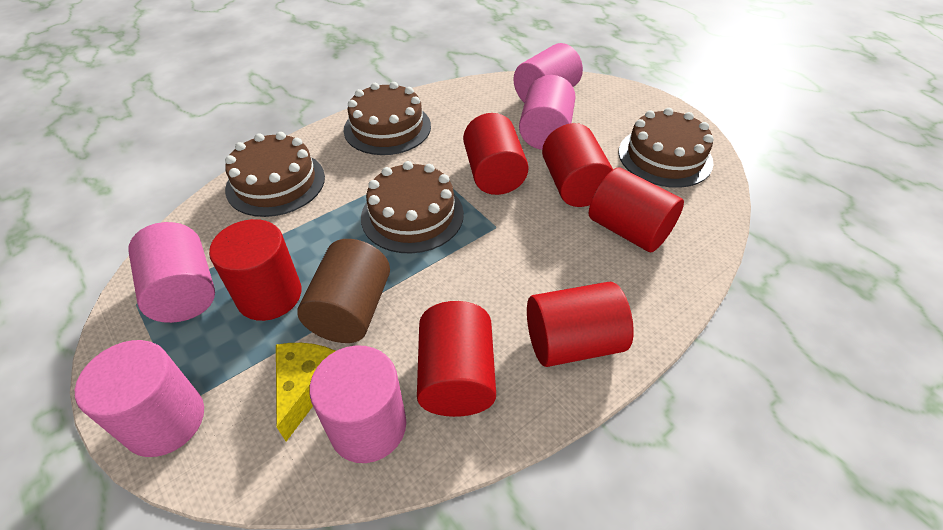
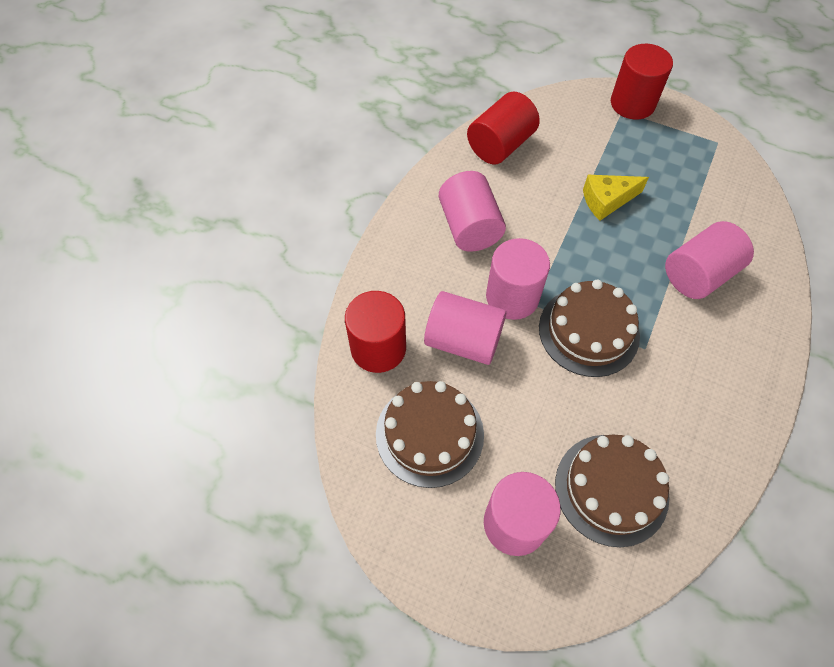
brown cake: 4 -> 3
brown cylinder: 1 -> 0
red cylinder: 6 -> 3

